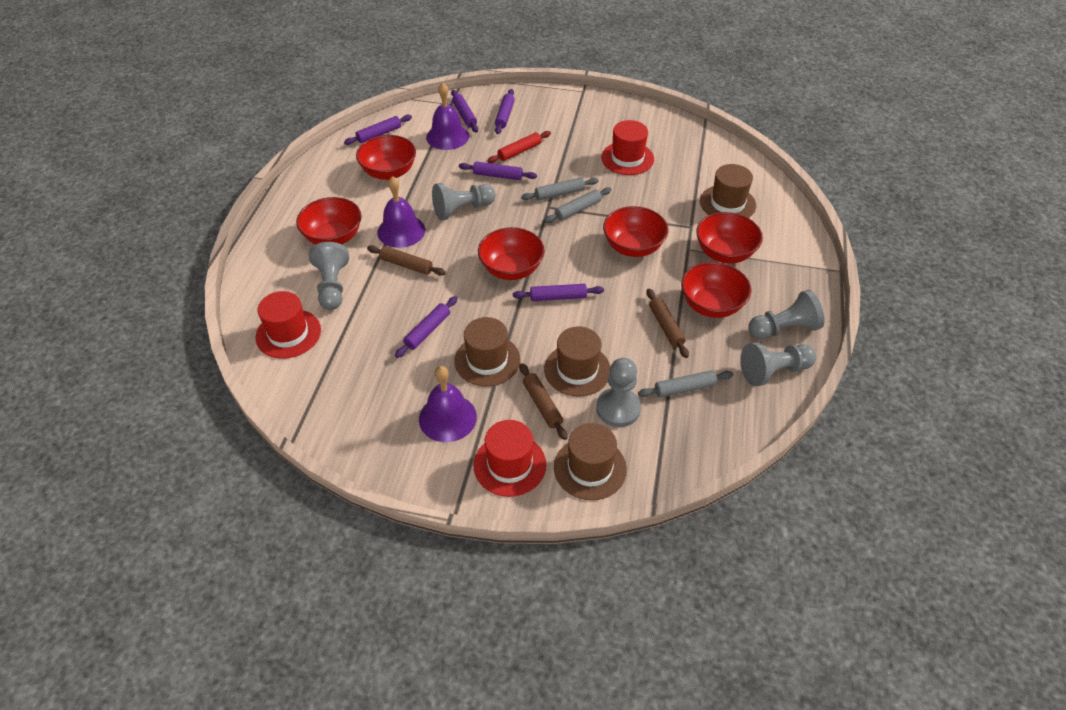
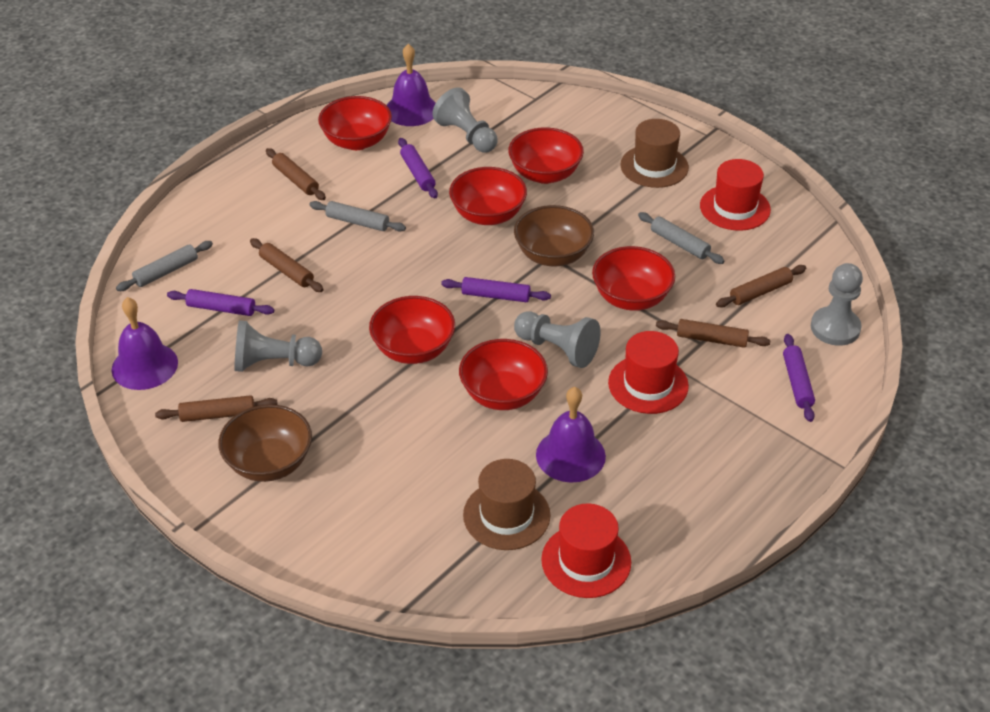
brown bowl: 0 -> 2
brown hat: 4 -> 2
brown rolling pin: 3 -> 5
grey pawn: 5 -> 4
purple rolling pin: 6 -> 4
red rolling pin: 1 -> 0

